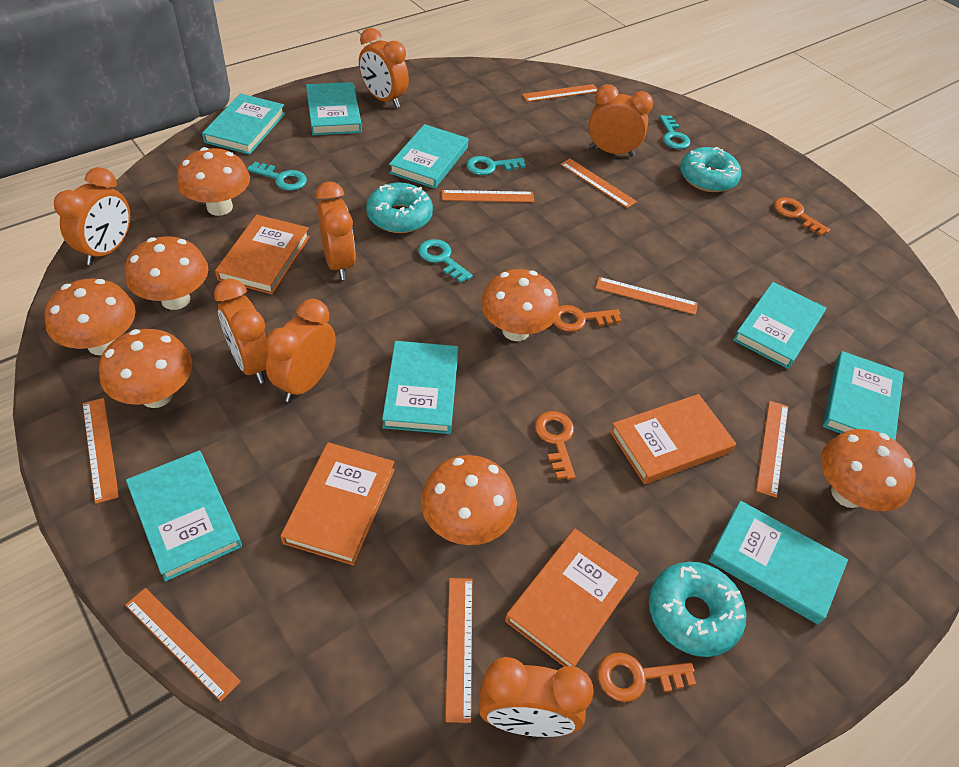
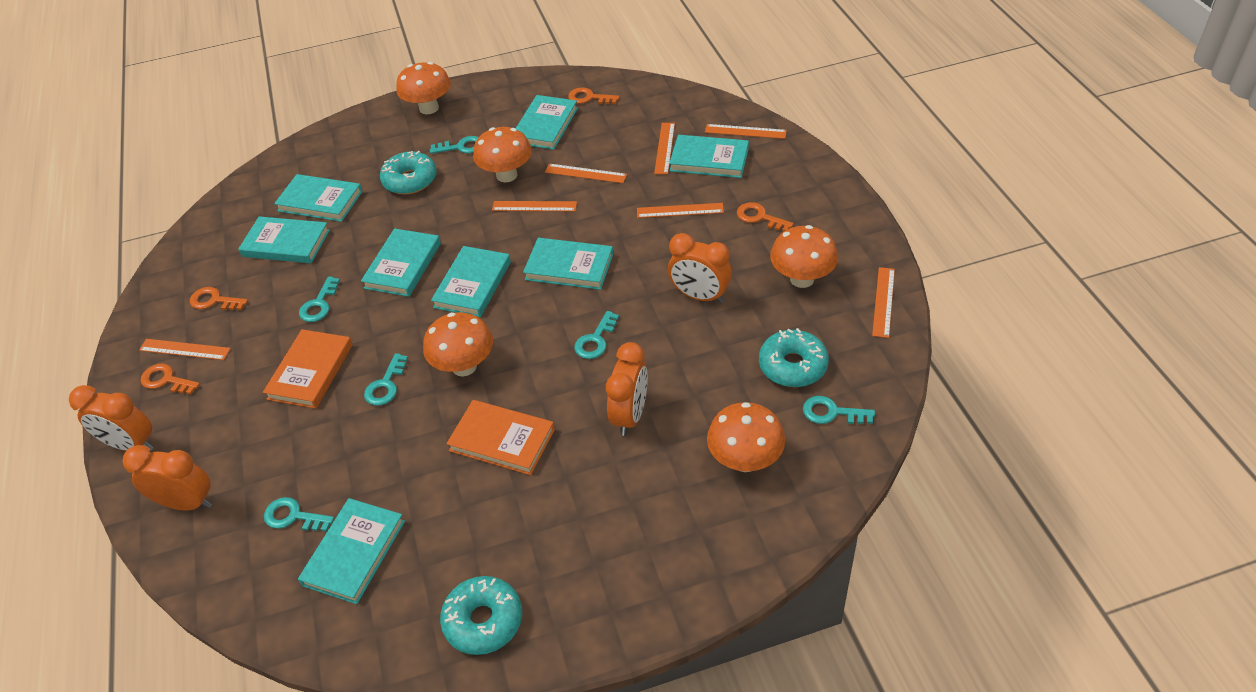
orange book: 4 -> 2
orange clock: 7 -> 4
orange mushroom: 7 -> 5
orange ruler: 8 -> 7
turquoise key: 4 -> 6

